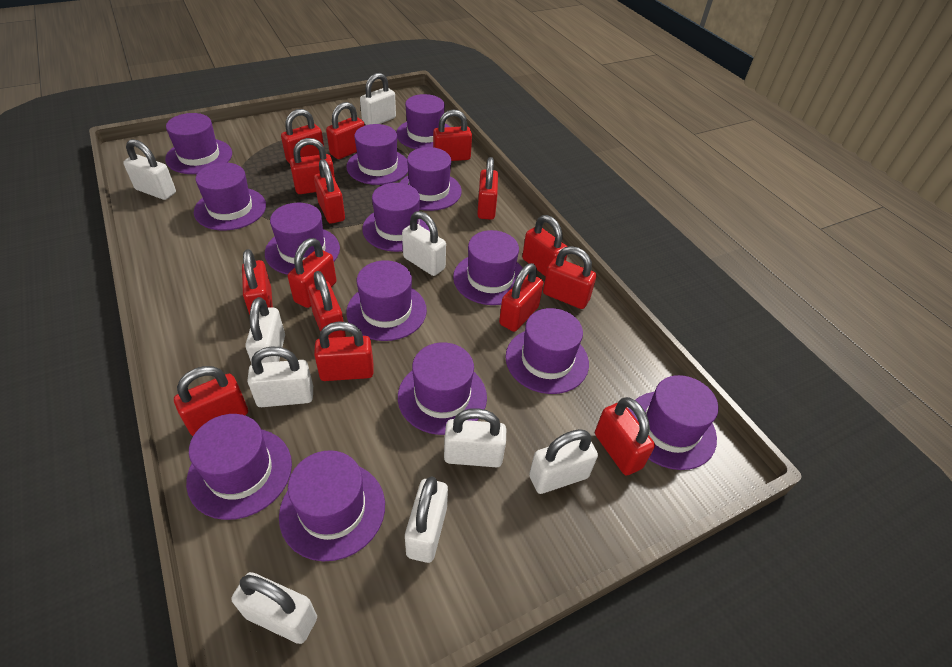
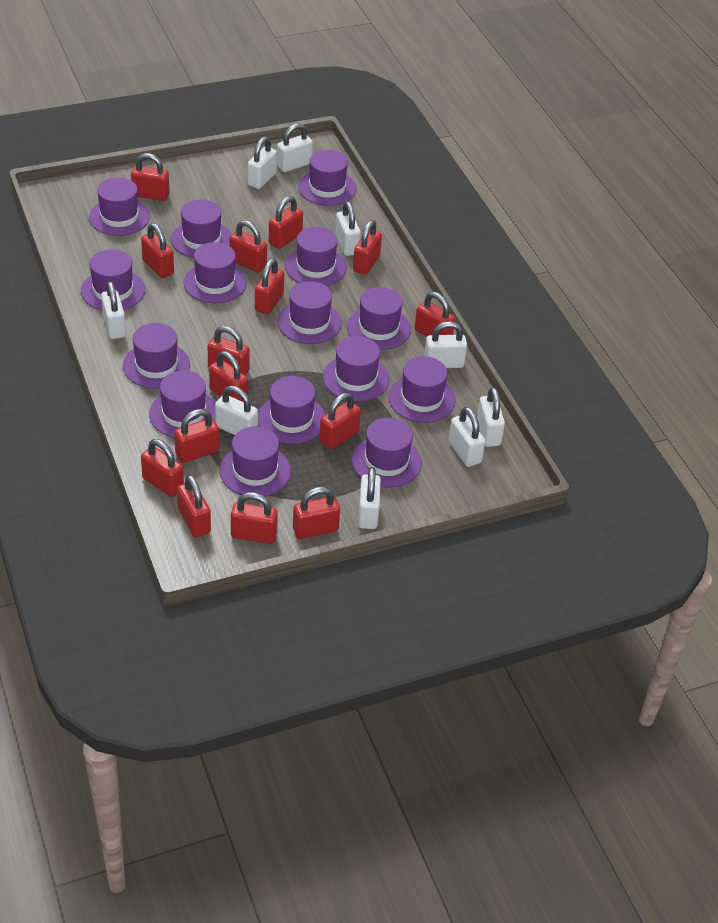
purple hat: 14 -> 15

